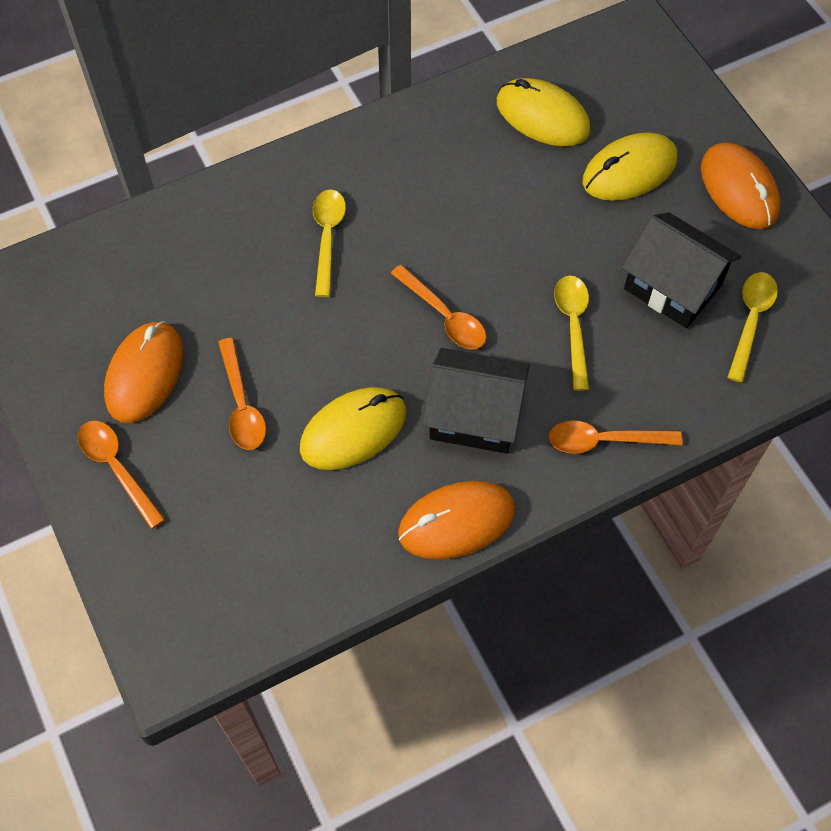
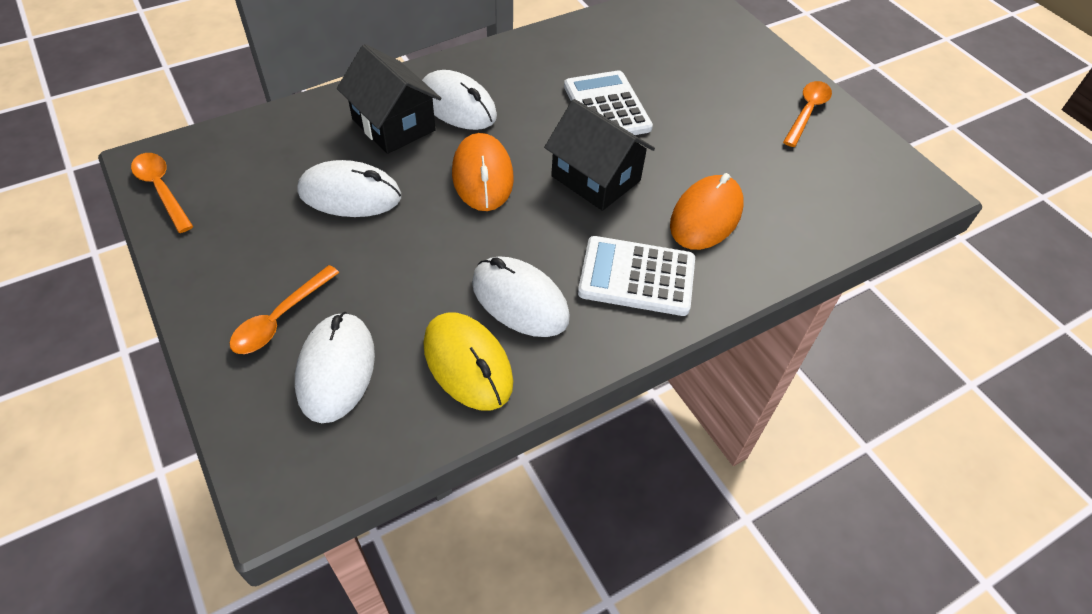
orange mouse: 3 -> 2
orange spoon: 4 -> 3
white calculator: 0 -> 2
white mouse: 0 -> 4
yellow mouse: 3 -> 1
yellow spoon: 3 -> 0

